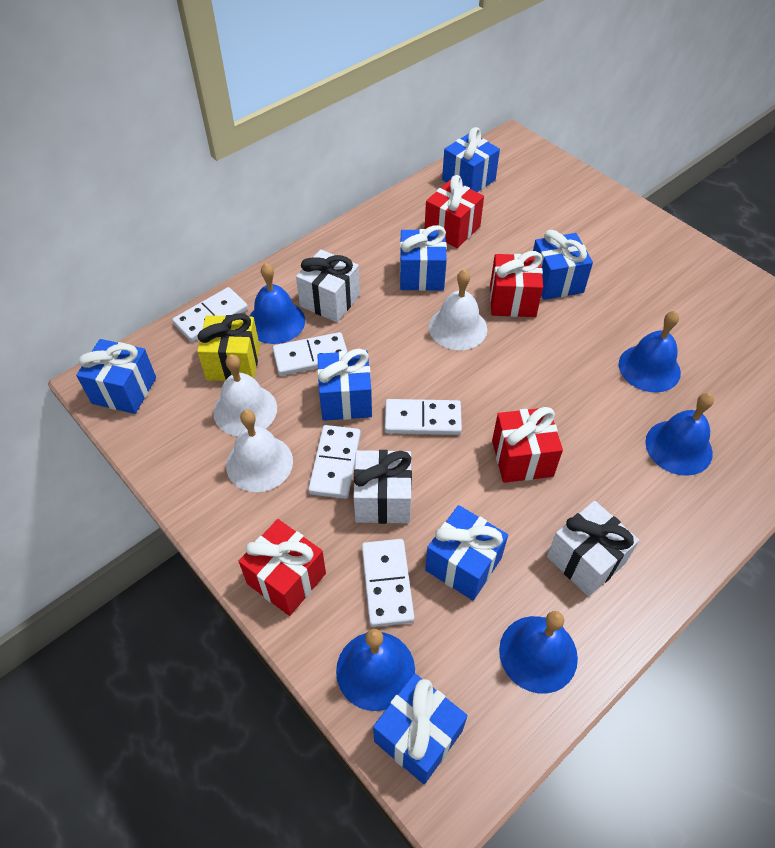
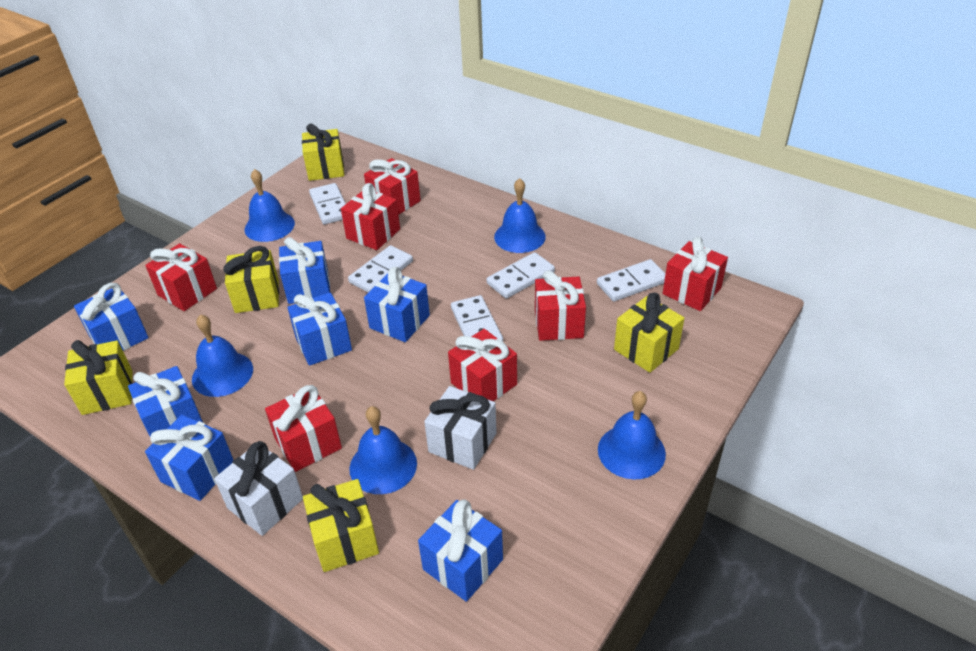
red gift: 4 -> 7
white bell: 3 -> 0
white gift: 3 -> 2
yellow gift: 1 -> 5

